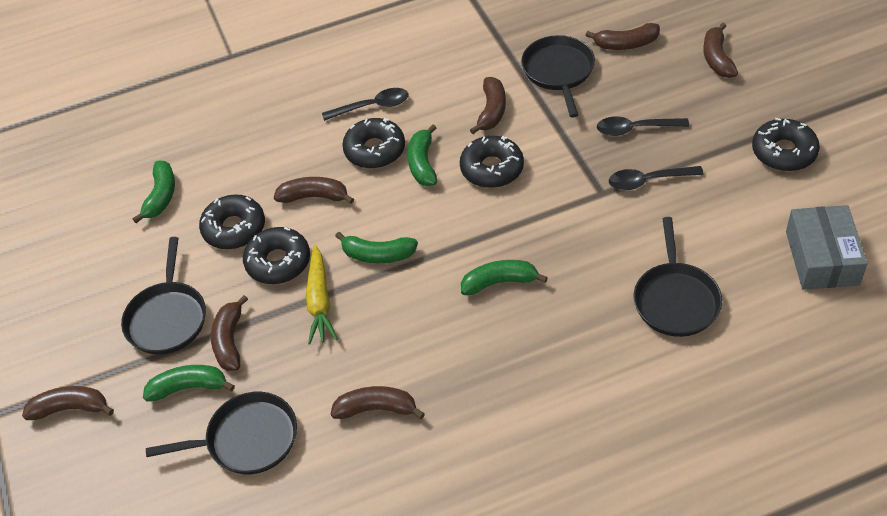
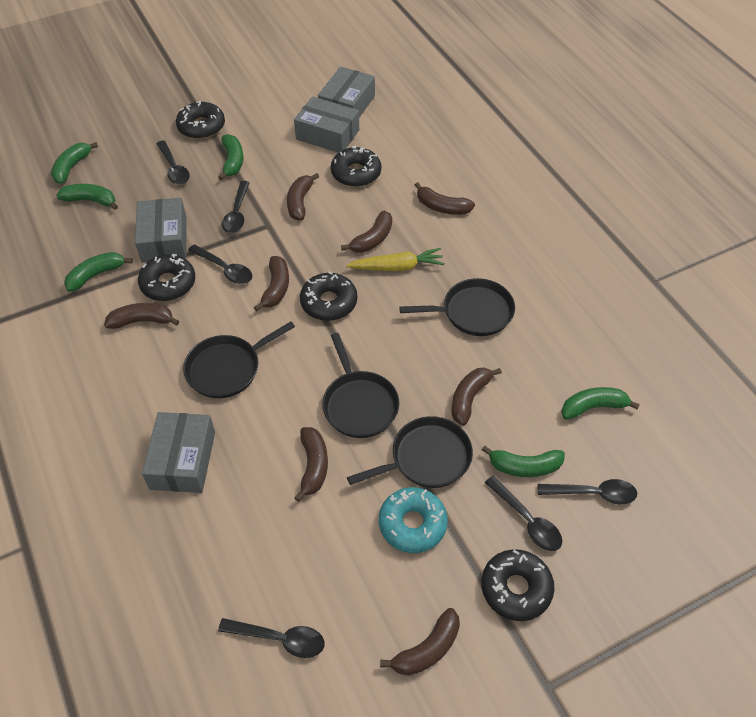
black spoon: 3 -> 6
brown banana: 7 -> 8
green banana: 5 -> 6
grey box: 1 -> 4
turquoise donut: 0 -> 1

